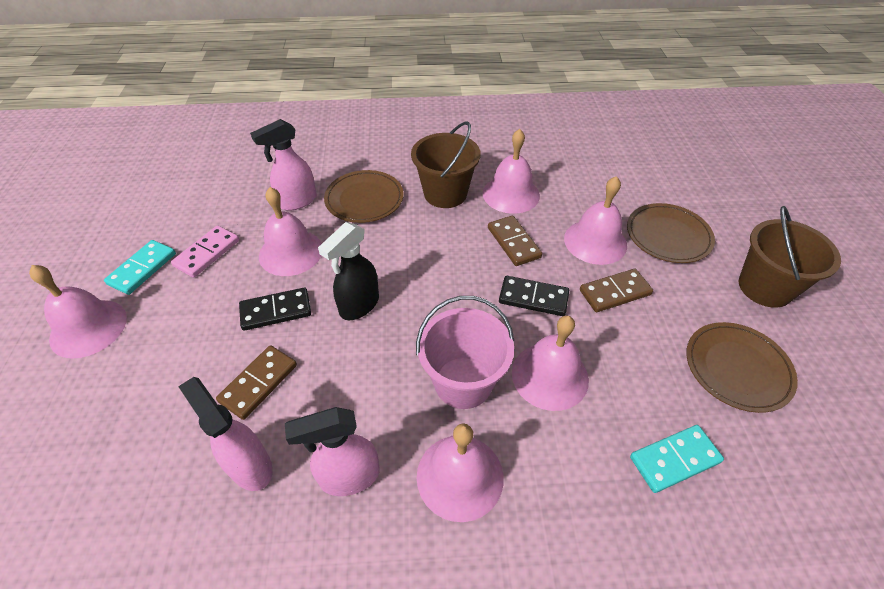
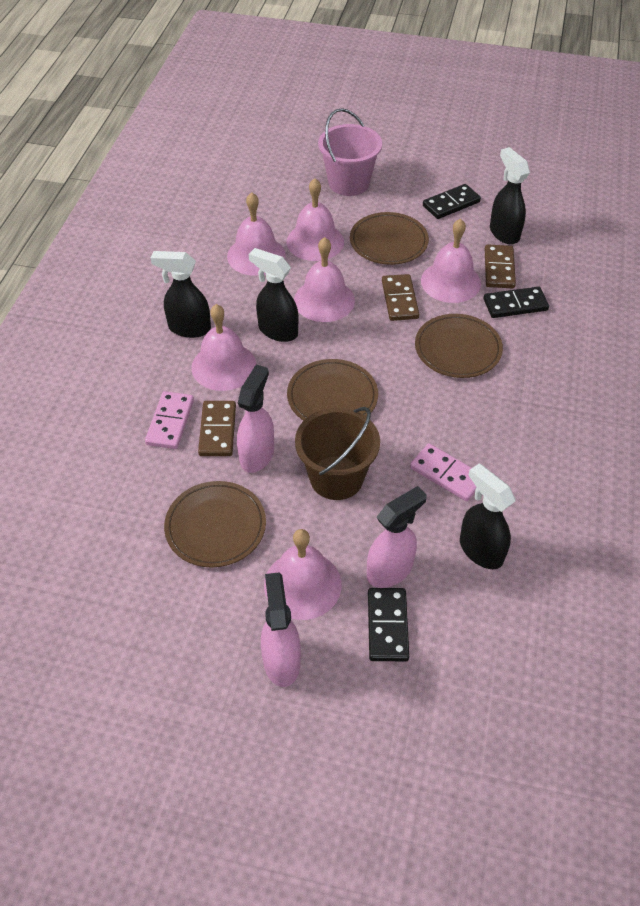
black domino: 2 -> 3
black spray bottle: 1 -> 4
brown bucket: 2 -> 1
brown plate: 3 -> 4
pink domino: 1 -> 2
turquoise domino: 2 -> 0

